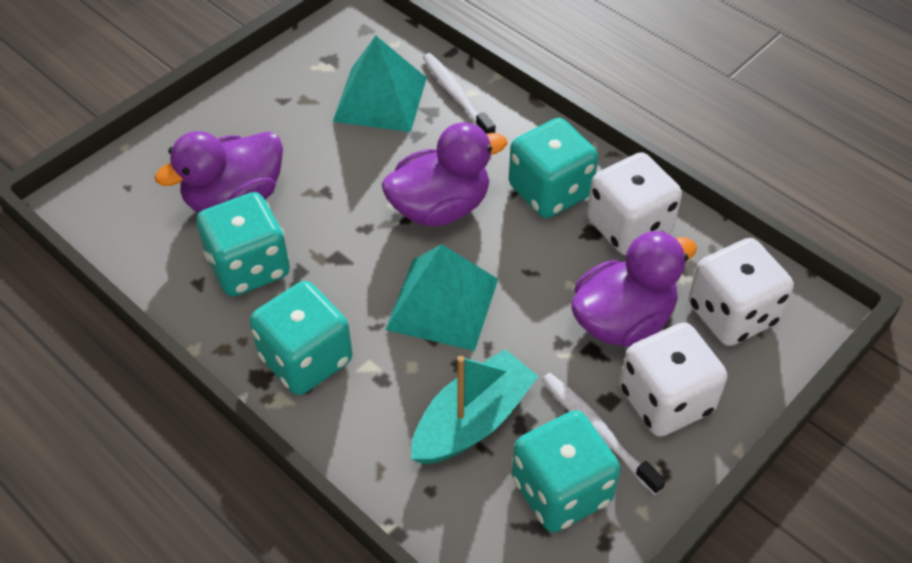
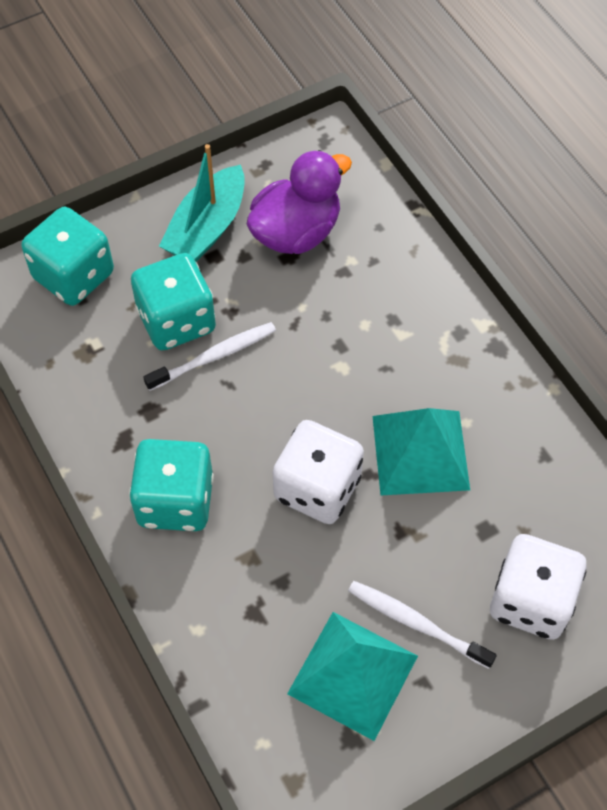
purple duck: 3 -> 1
turquoise dice: 4 -> 3
white dice: 3 -> 2

